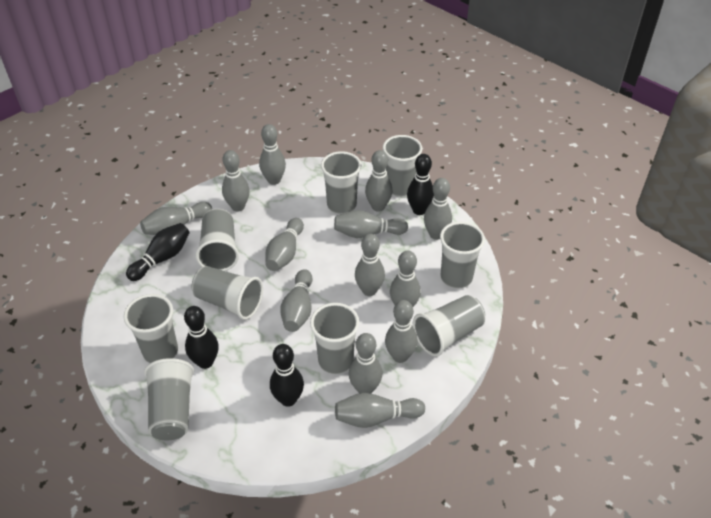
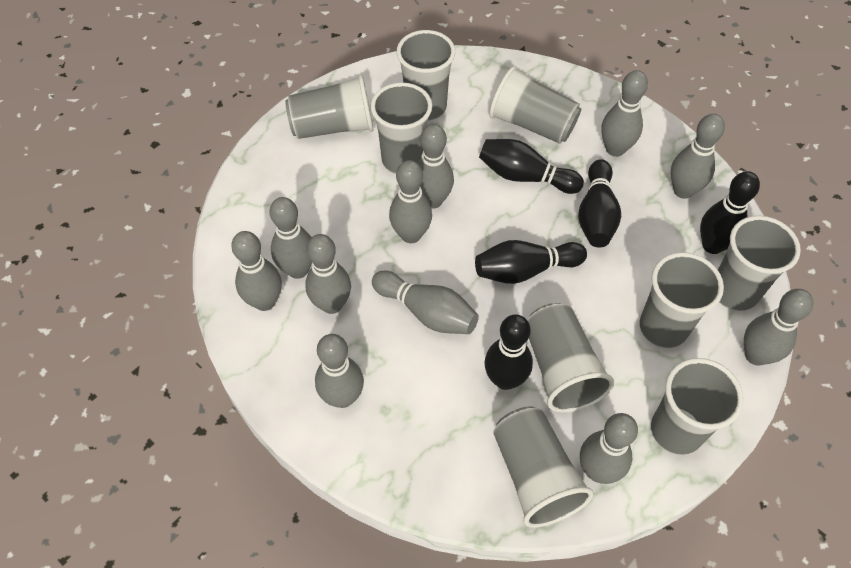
black bowling pin: 4 -> 5
grey bowling pin: 13 -> 11

